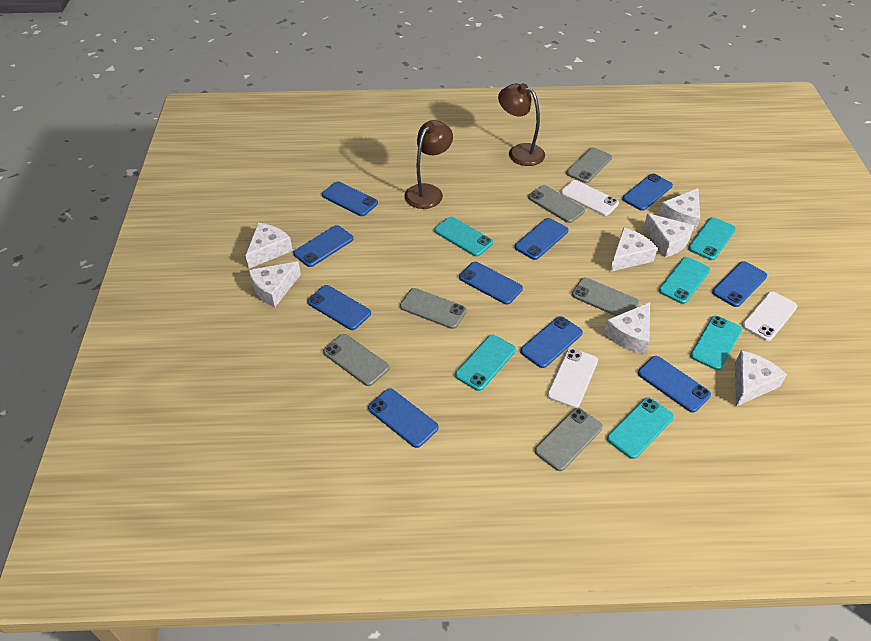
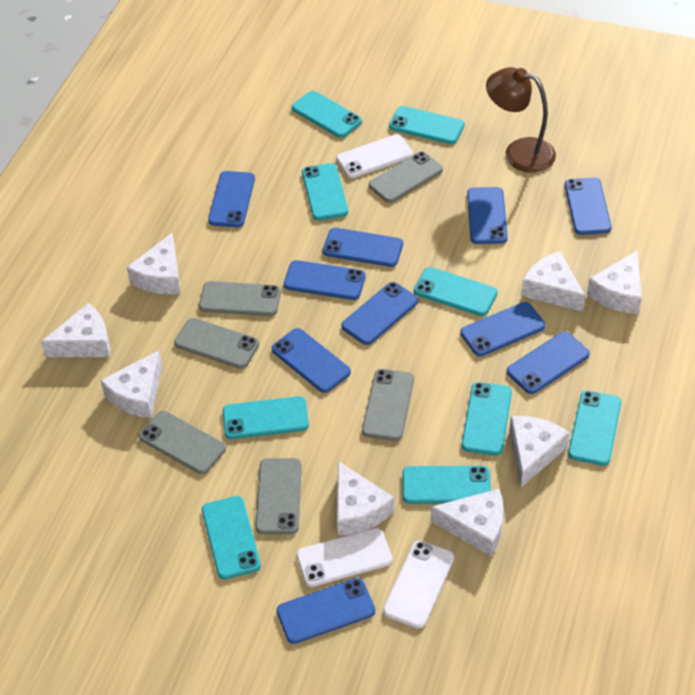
brown lamp: 2 -> 1
turquoise phone: 6 -> 9
white cheese: 7 -> 8

